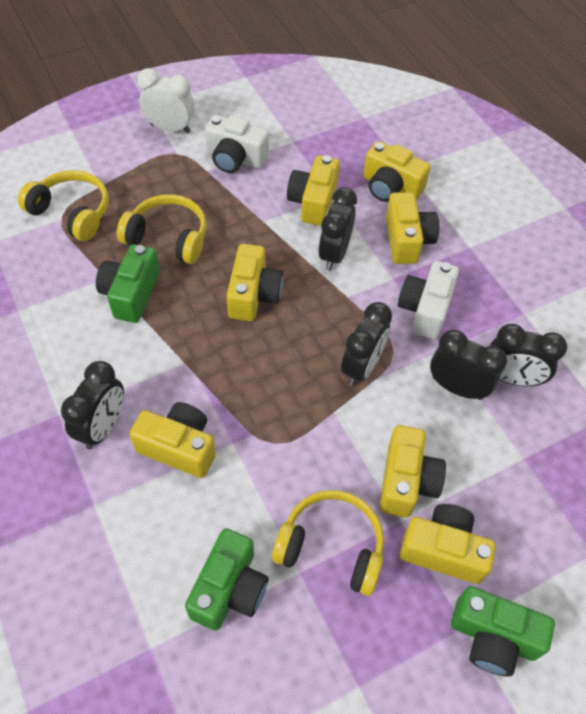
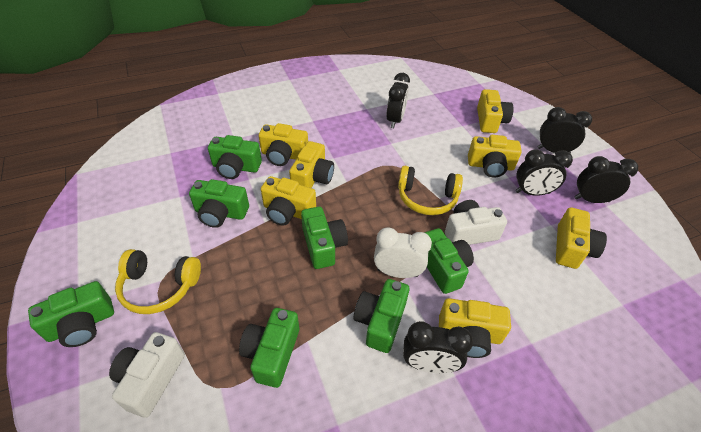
green camera: 3 -> 7
yellow headphones: 3 -> 2

